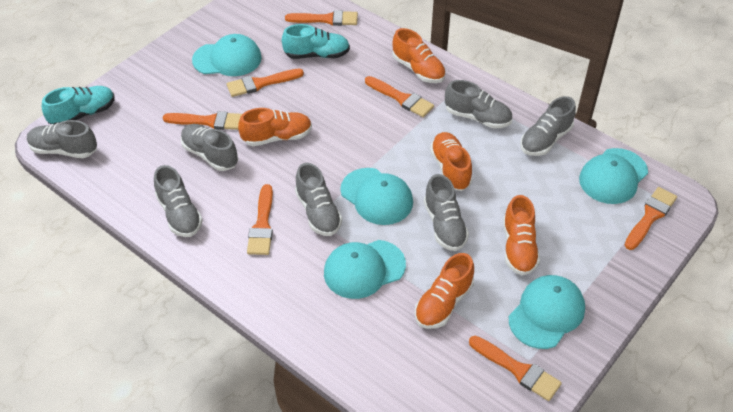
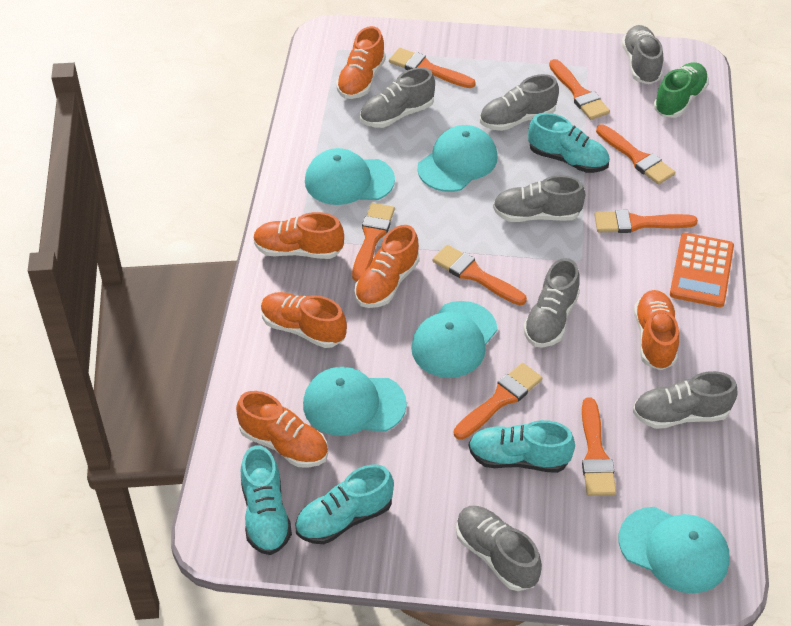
green shoe: 0 -> 1
orange brush: 7 -> 8
orange calculator: 0 -> 1
orange shoe: 5 -> 6
turquoise shoe: 2 -> 4

